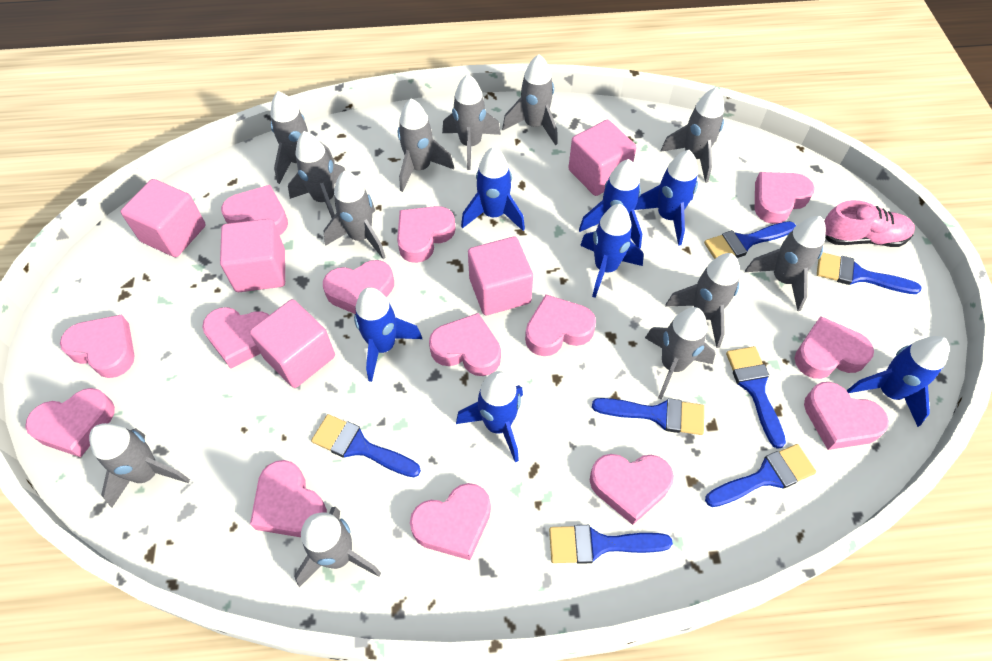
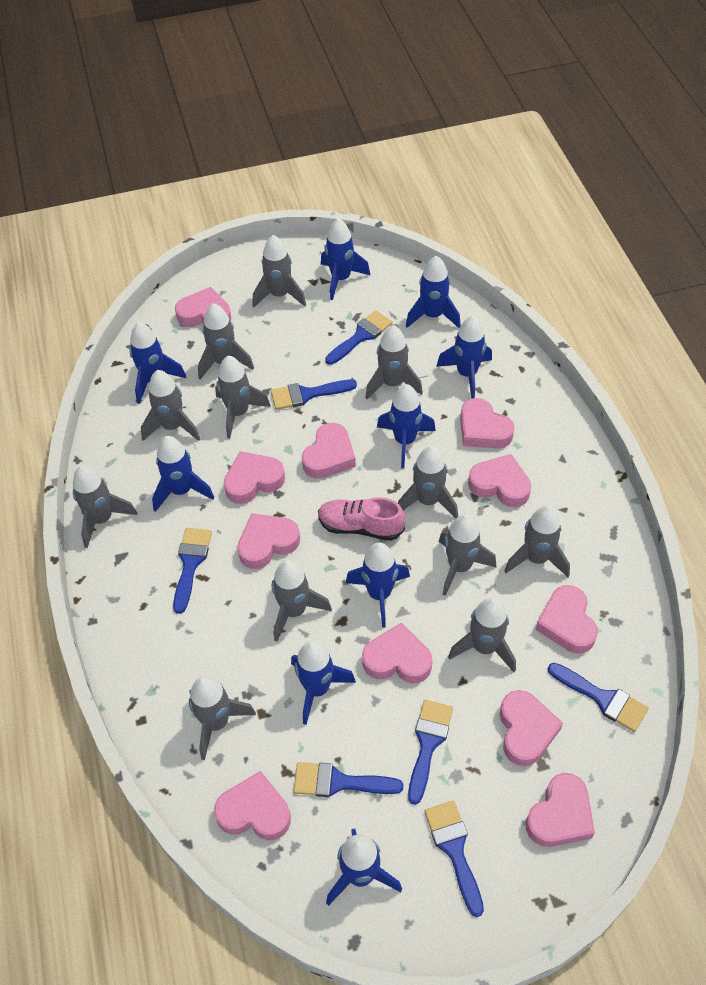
blue rocket: 7 -> 9
pink cube: 5 -> 0
pink heart: 14 -> 11

